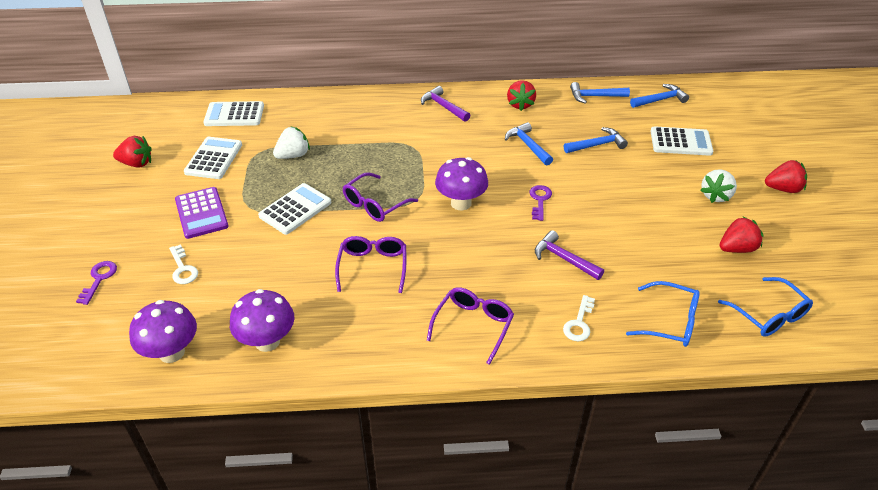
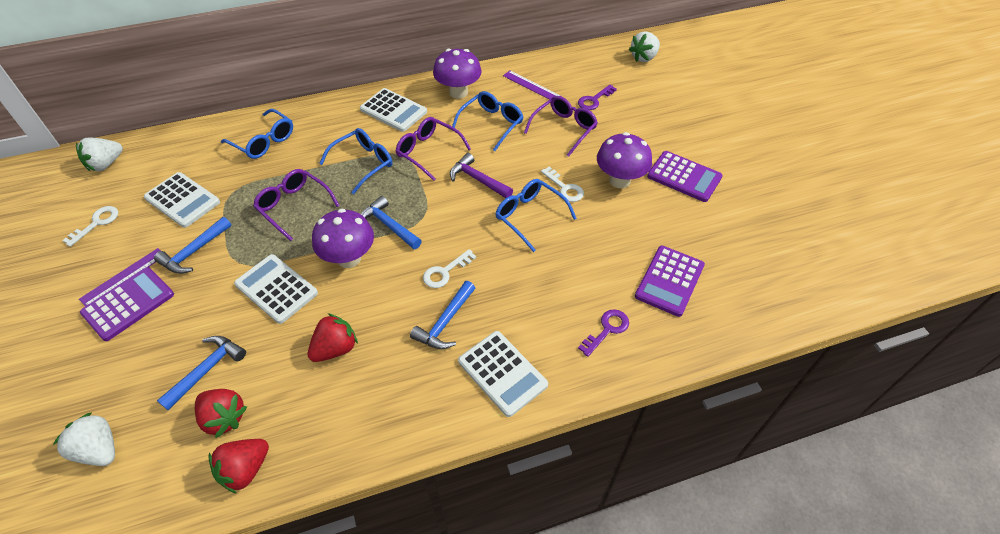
blue glasses: 2 -> 4
purple calculator: 1 -> 3
purple hammer: 2 -> 1
purple ruler: 0 -> 2
red strawberry: 4 -> 3
white key: 2 -> 3
white strawberry: 2 -> 3

